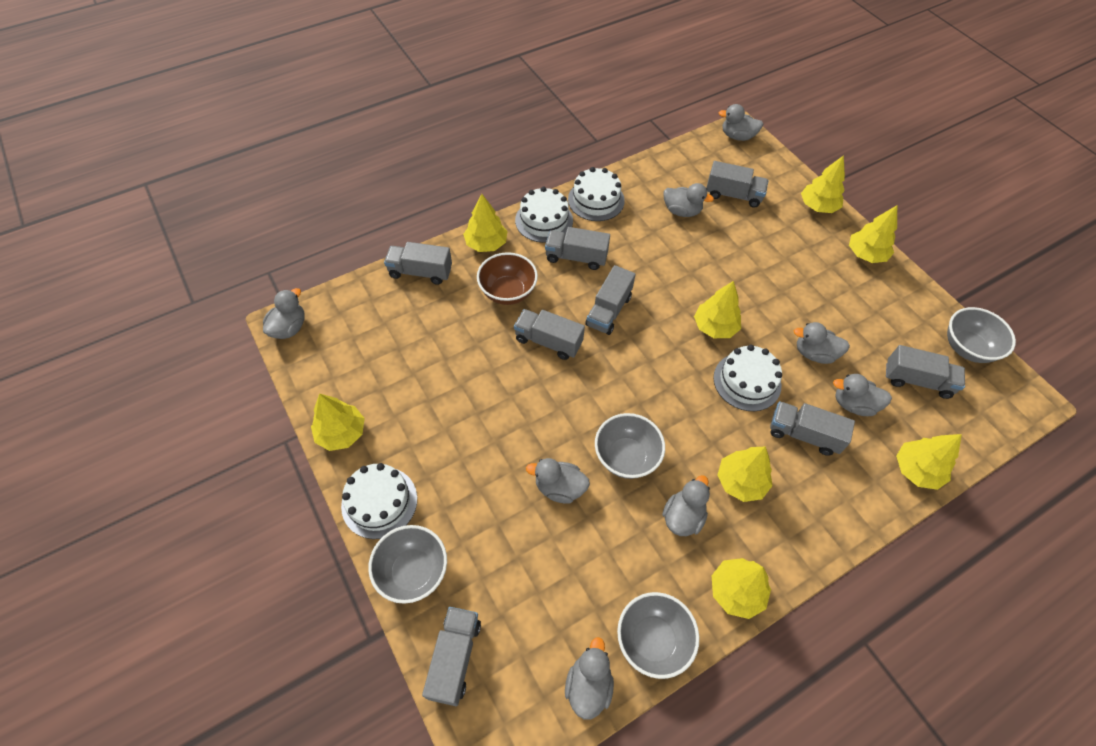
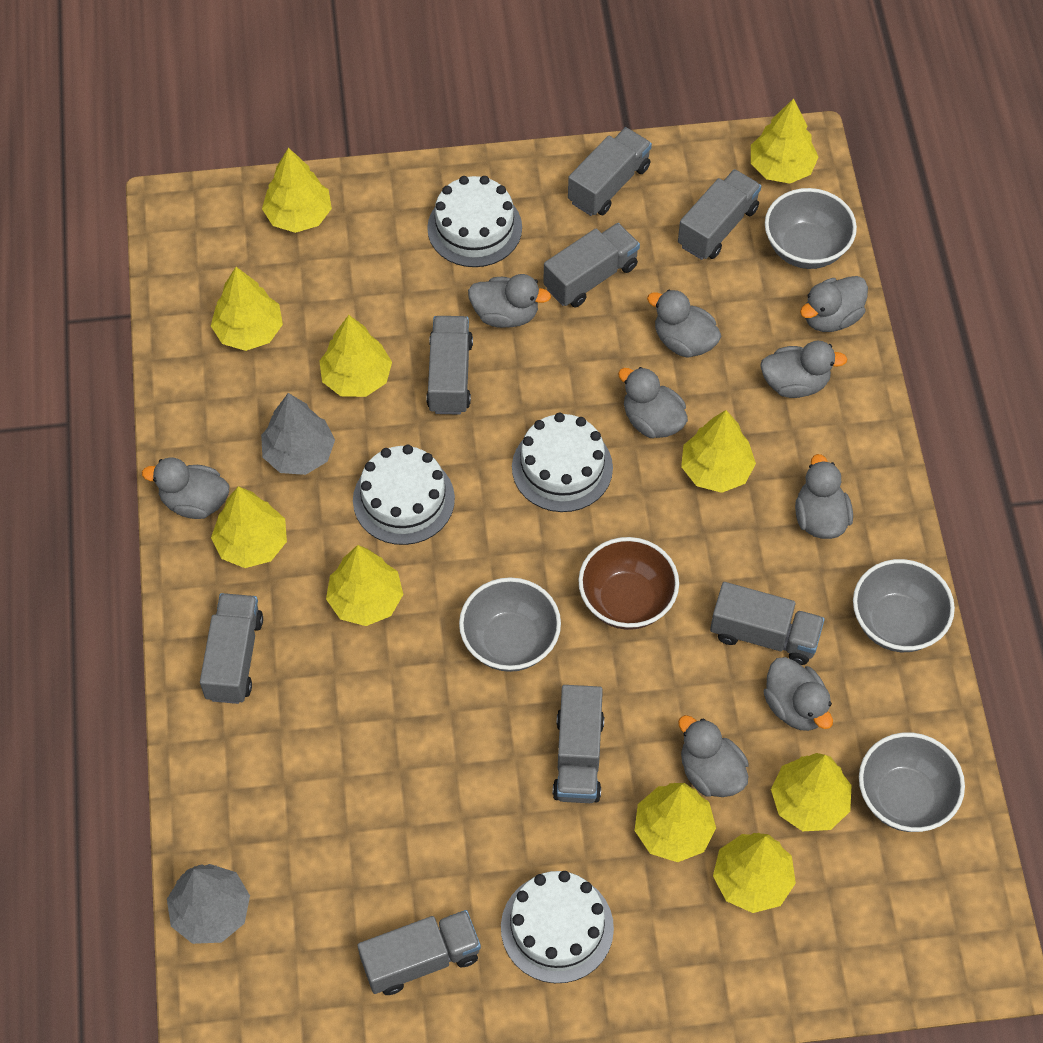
grey duck: 8 -> 9
grey tree: 0 -> 2
yellow tree: 8 -> 10

